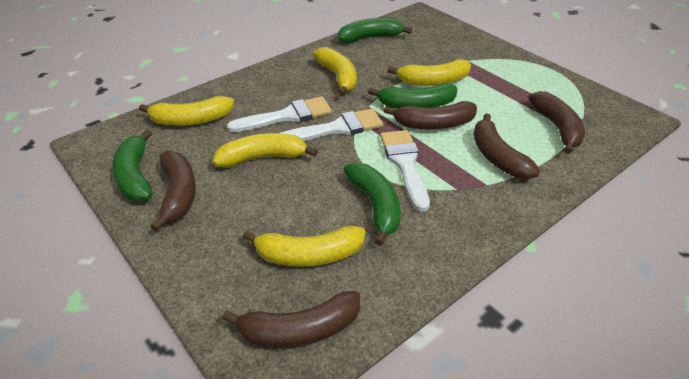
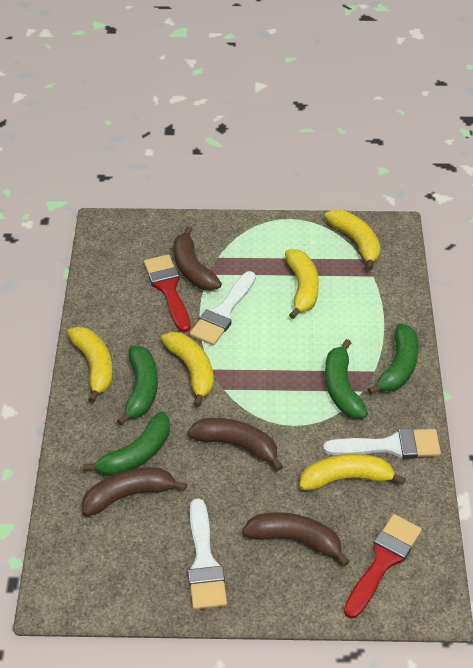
brown banana: 5 -> 4
red brush: 0 -> 2

